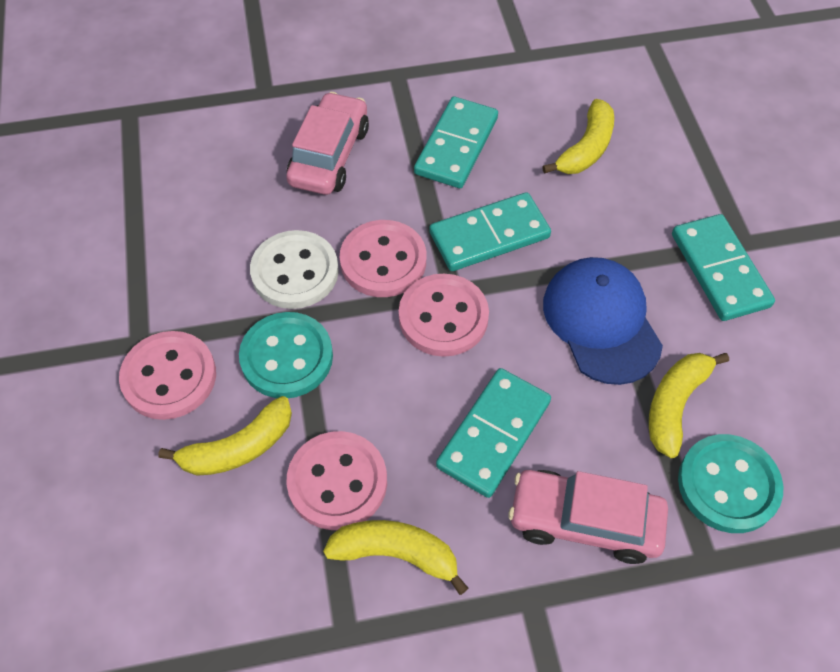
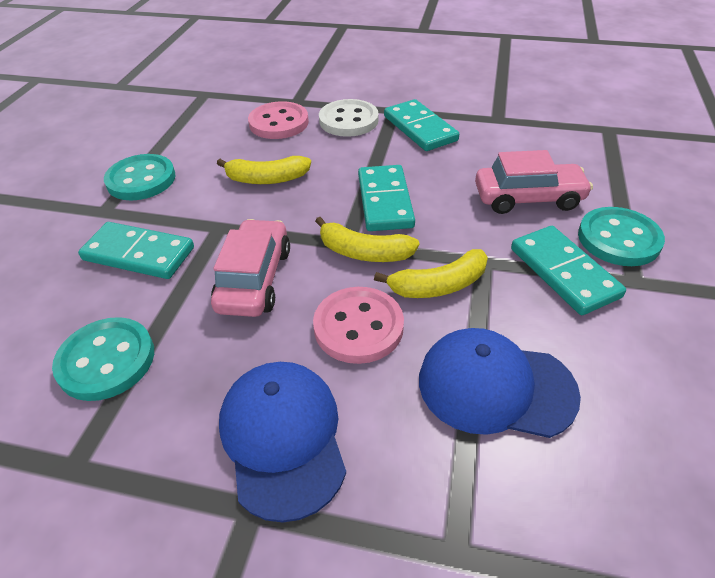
blue cap: 1 -> 2
pink button: 4 -> 2
turquoise button: 2 -> 3
yellow banana: 4 -> 3

